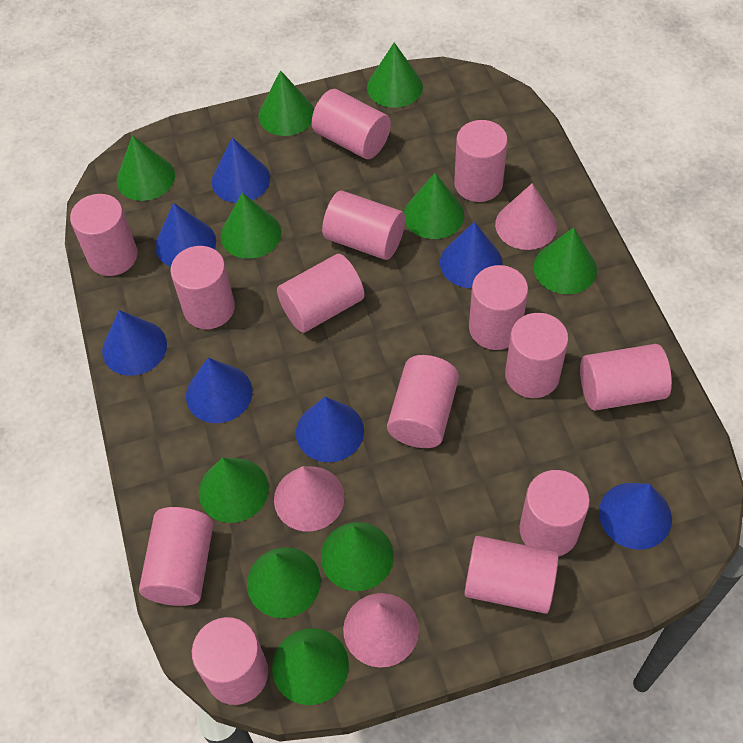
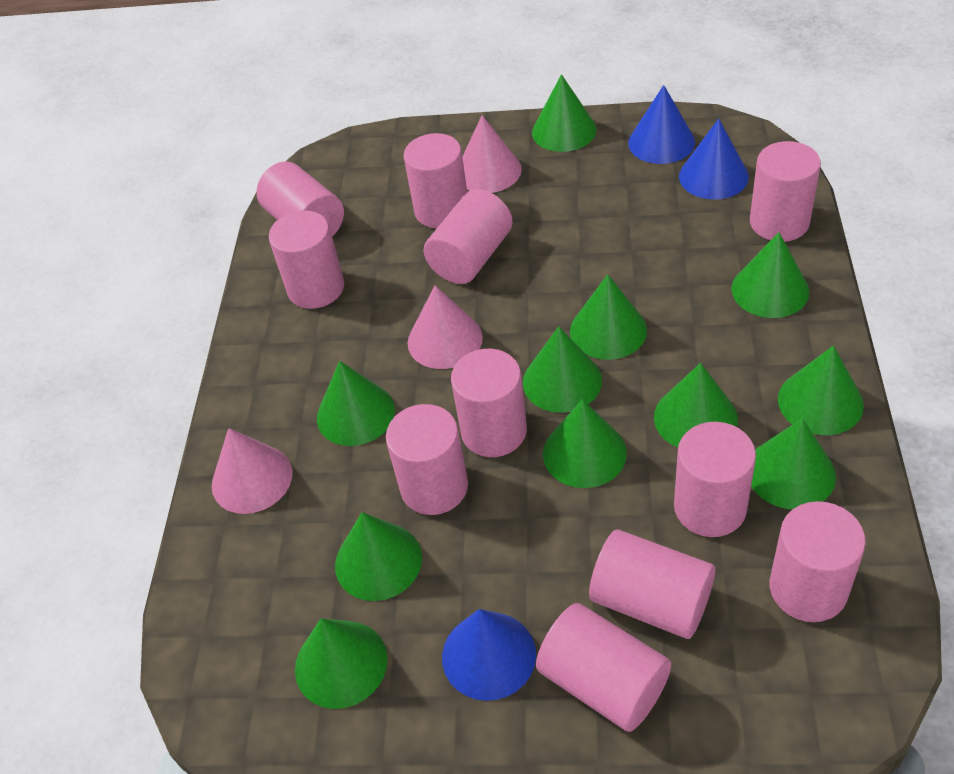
blue cone: 7 -> 3
green cone: 10 -> 11
pink cylinder: 14 -> 11

